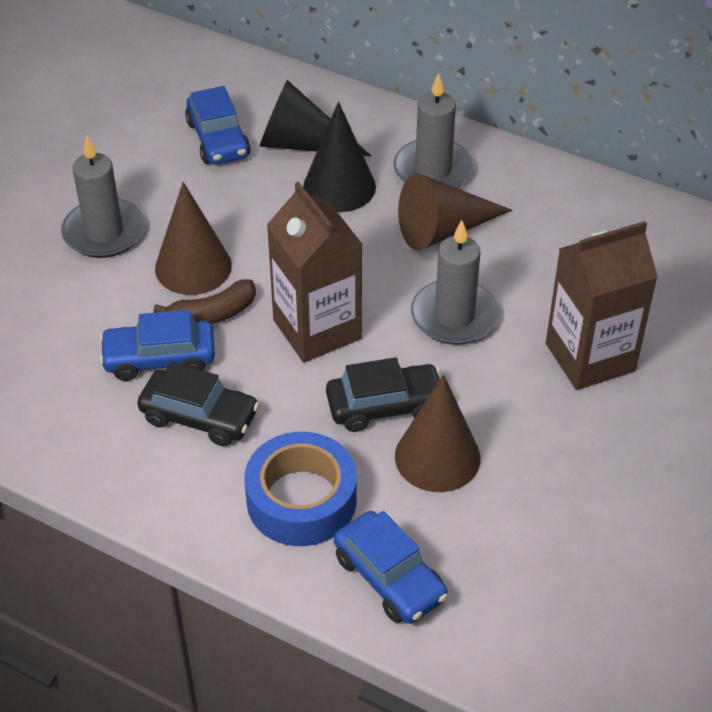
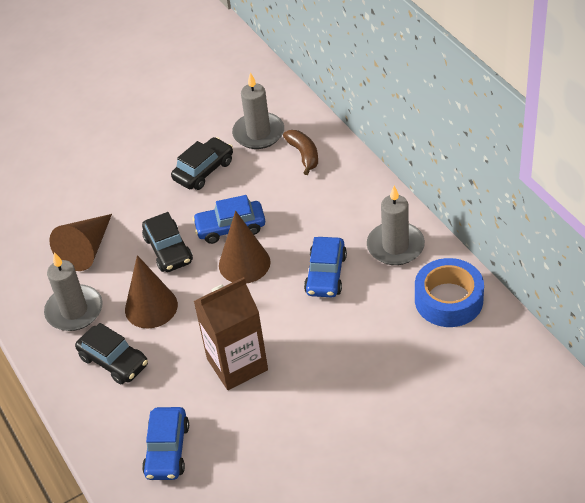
black car: 2 -> 3
black cone: 2 -> 0
brown carton: 2 -> 1

